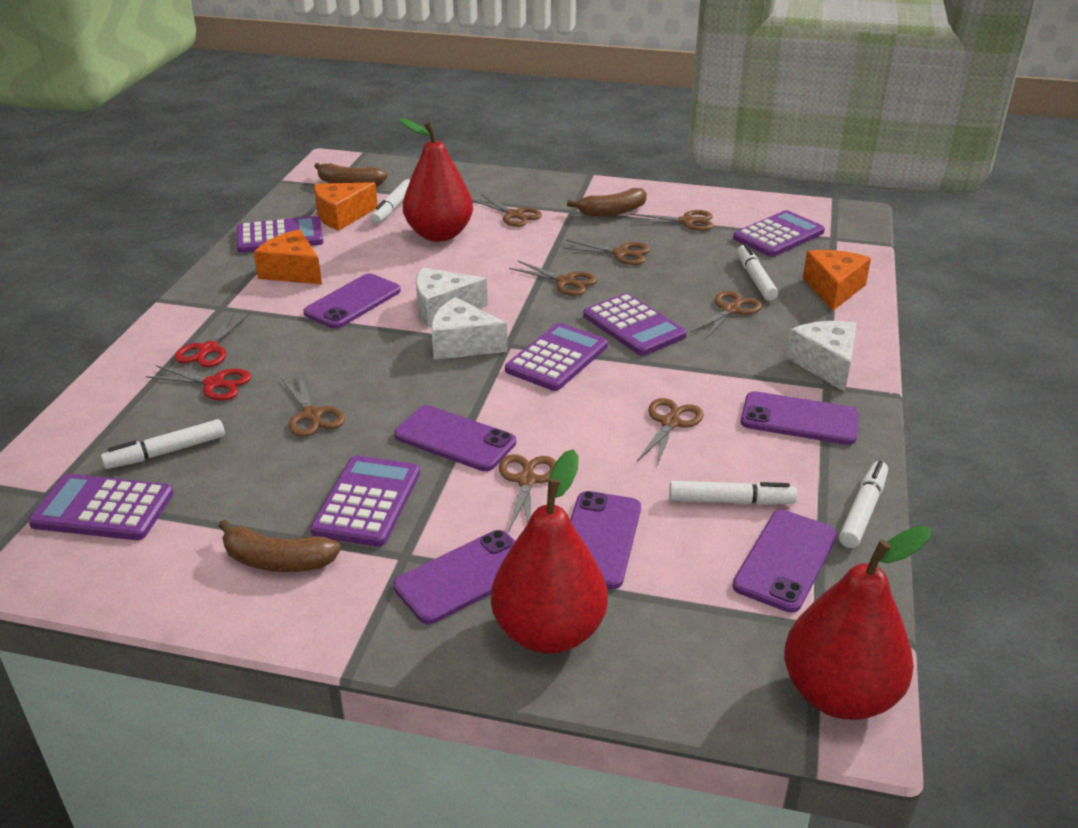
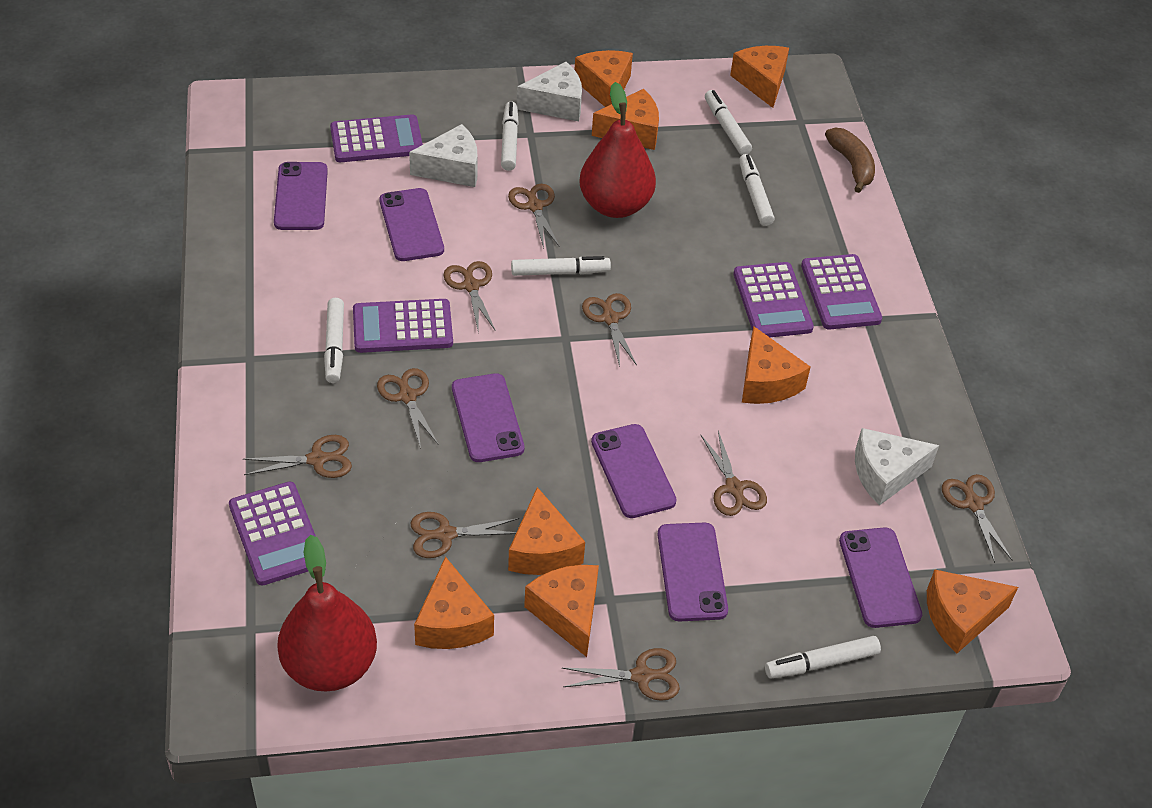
brown banana: 3 -> 1
brown scissors: 8 -> 9
orange cheese: 3 -> 8
purple calculator: 6 -> 5
red pear: 3 -> 2
red scissors: 2 -> 0
white marker: 5 -> 6

